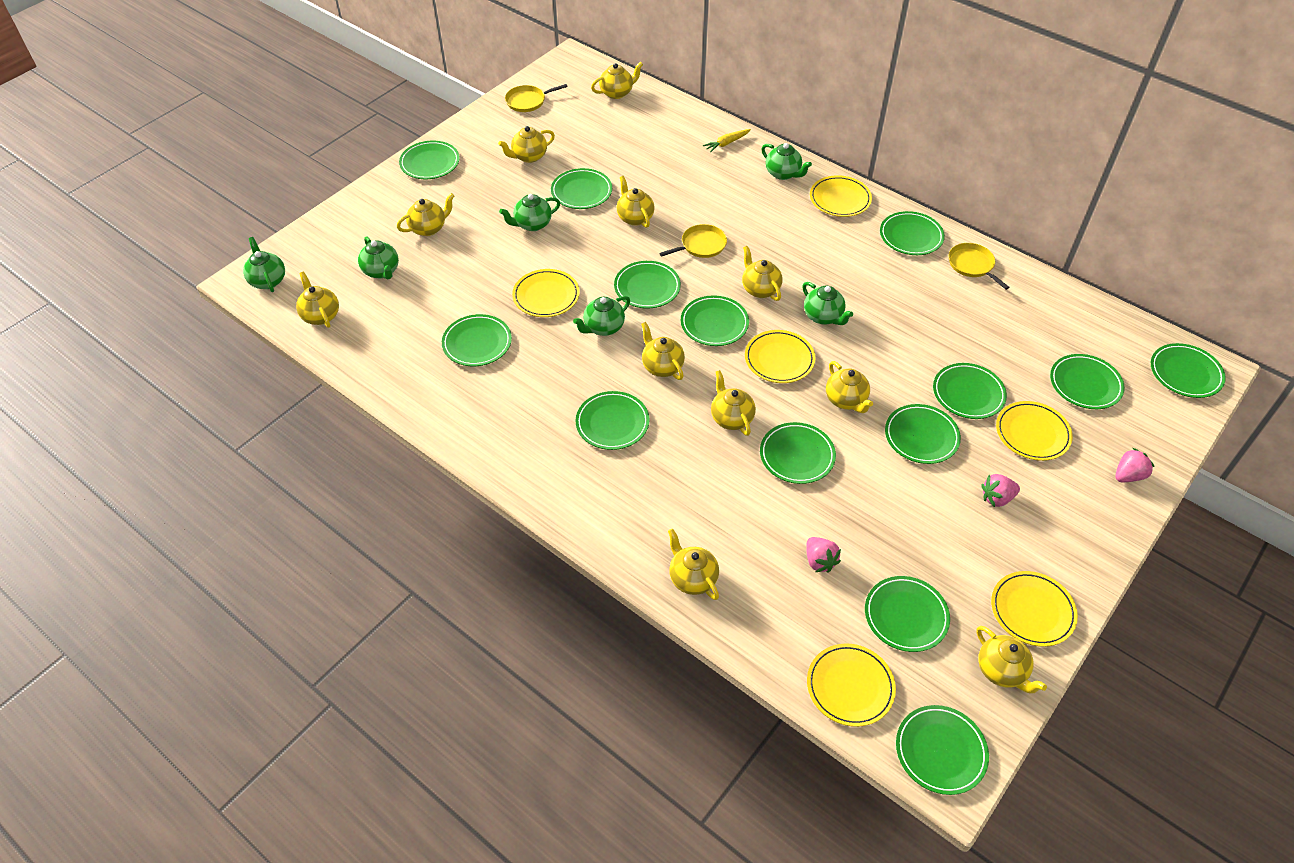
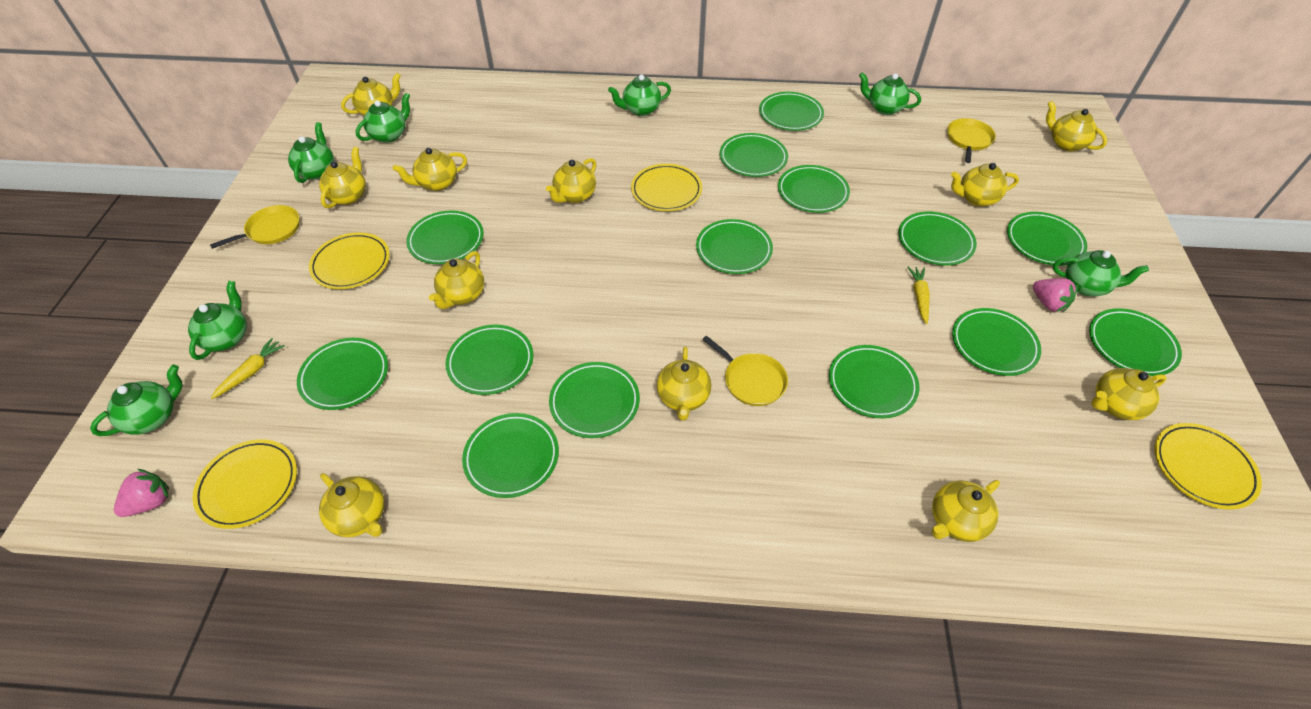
green teapot: 6 -> 7
pink strawberry: 3 -> 2
yellow carrot: 1 -> 2
yellow plate: 6 -> 4

